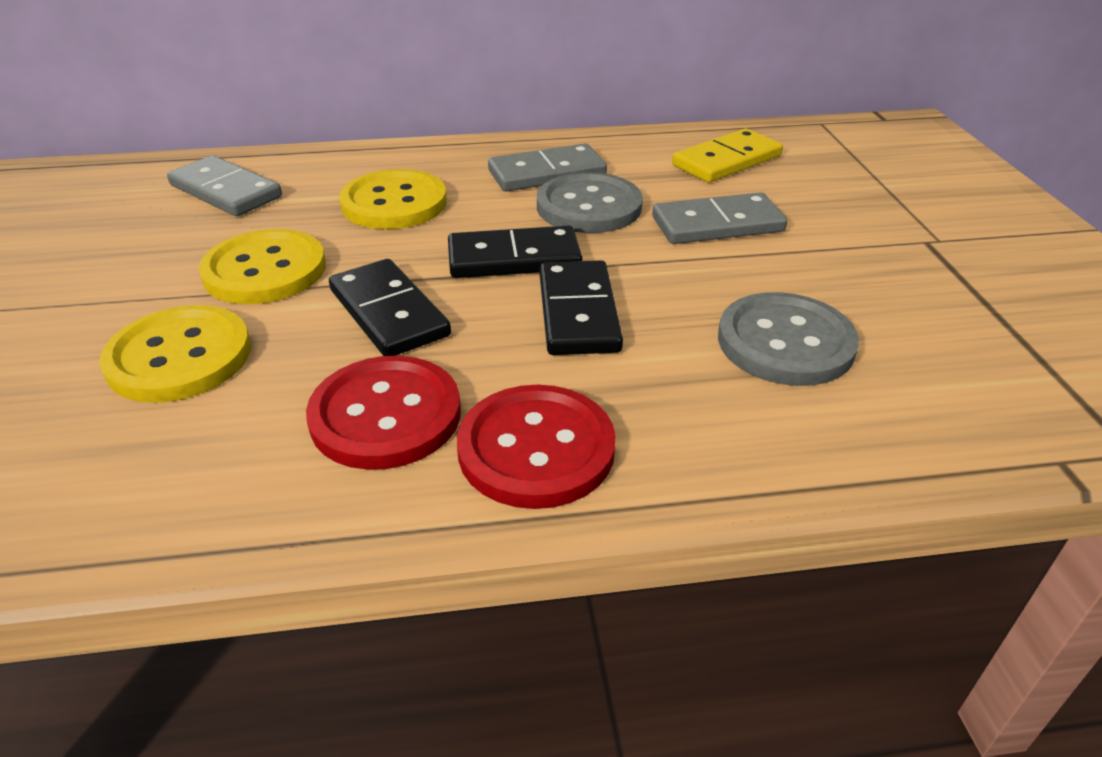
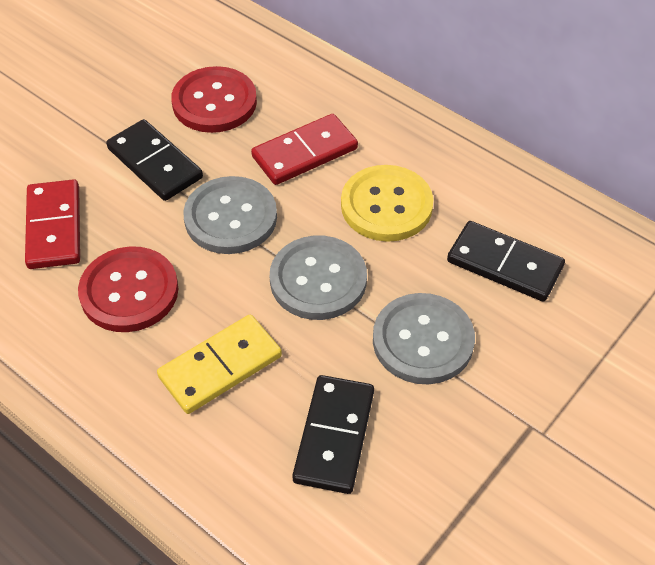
grey button: 2 -> 3
grey domino: 3 -> 0
red domino: 0 -> 2
yellow button: 3 -> 1

